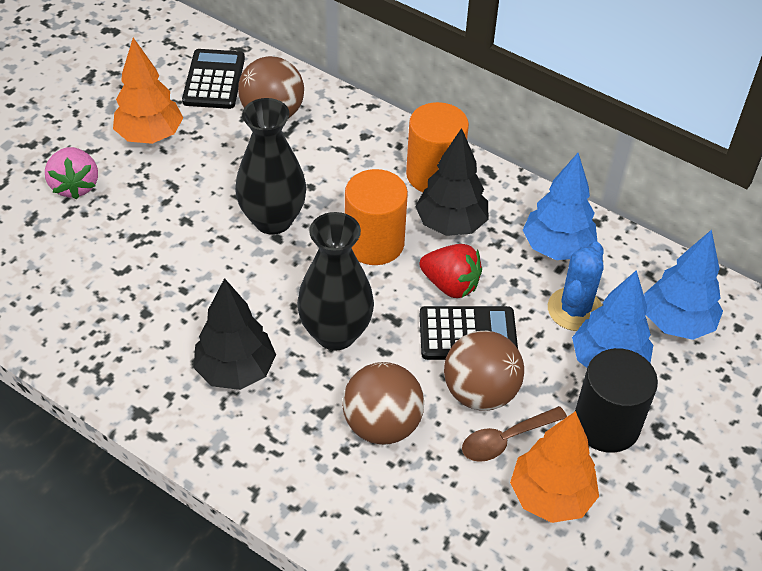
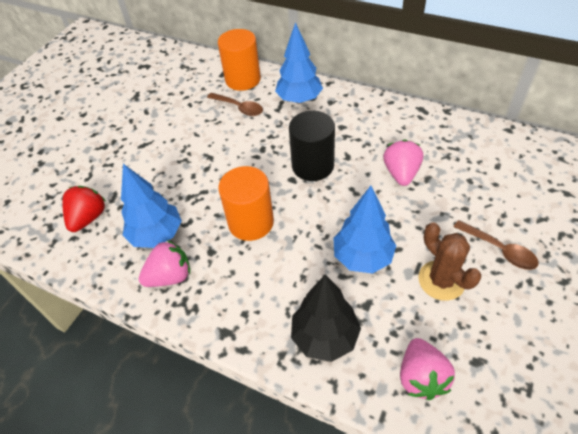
black calculator: 2 -> 0
black tree: 2 -> 1
black vase: 2 -> 0
blue cactus: 1 -> 0
brown ball: 3 -> 0
brown cactus: 0 -> 1
brown spoon: 1 -> 2
orange tree: 2 -> 0
pink strawberry: 1 -> 3

